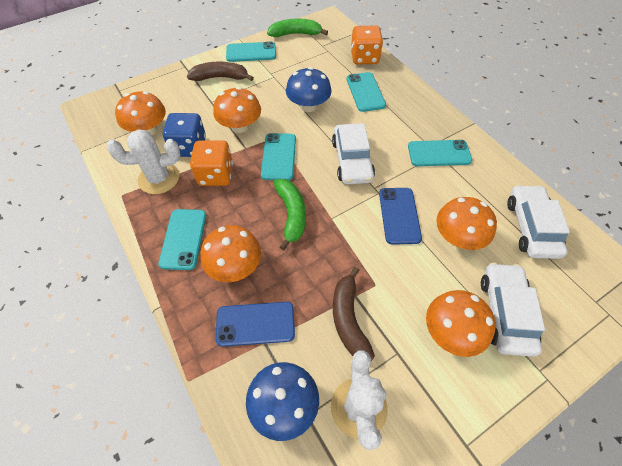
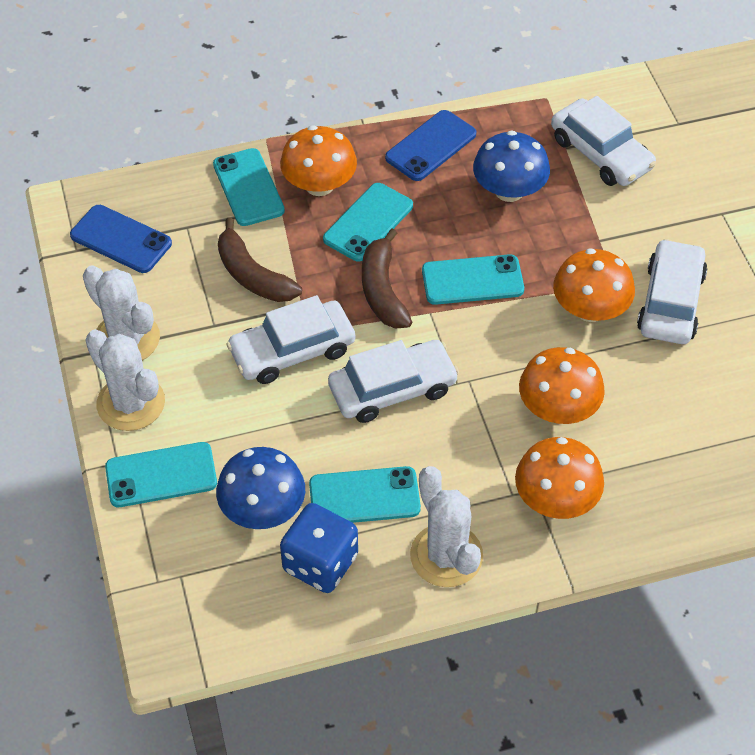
green banana: 2 -> 0
orange dice: 2 -> 0
orange mushroom: 5 -> 4
white cactus: 2 -> 3
white car: 3 -> 4

